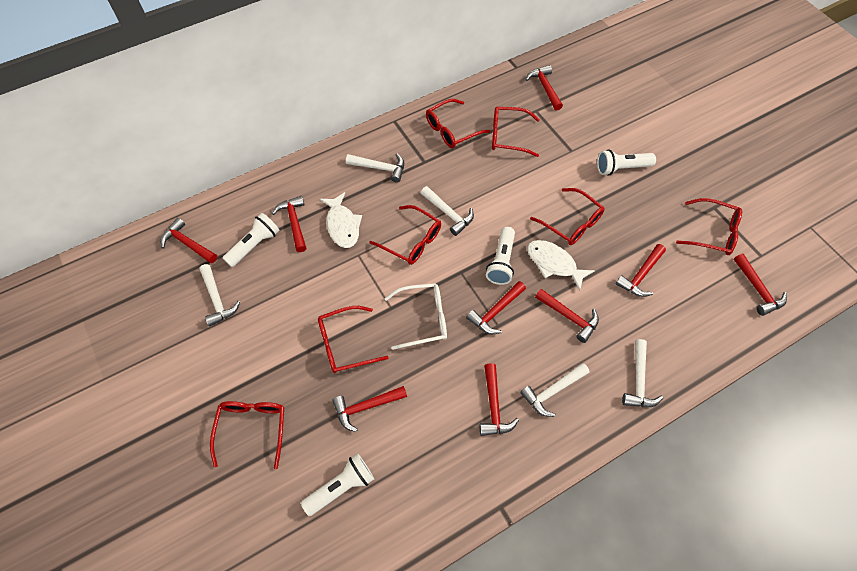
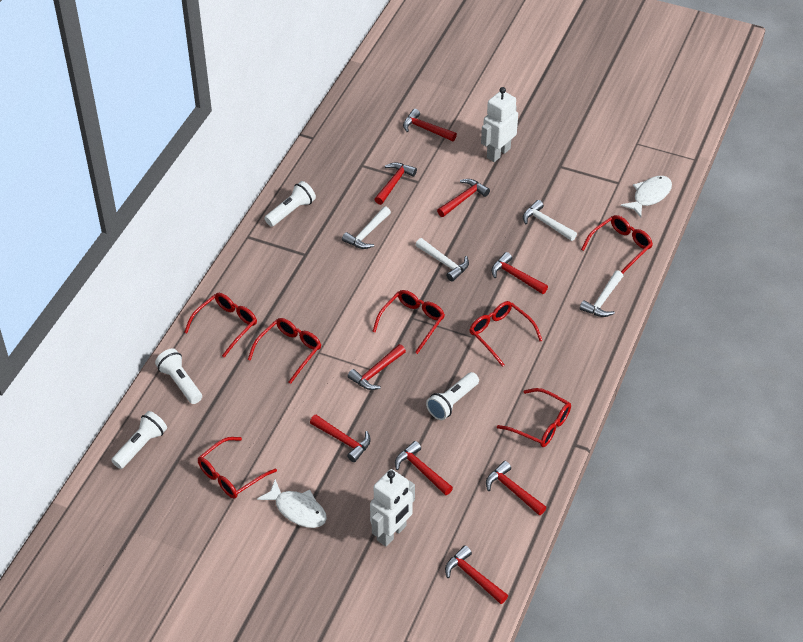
white glasses: 1 -> 0
white hammer: 5 -> 4
white robot: 0 -> 2

